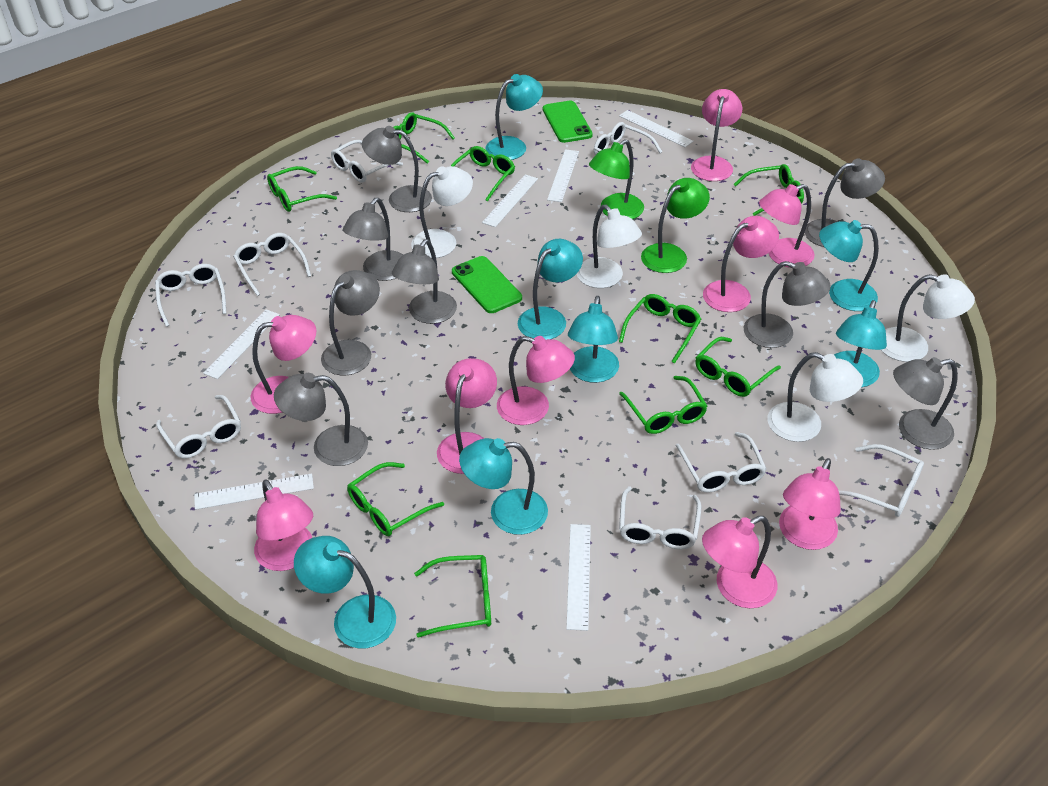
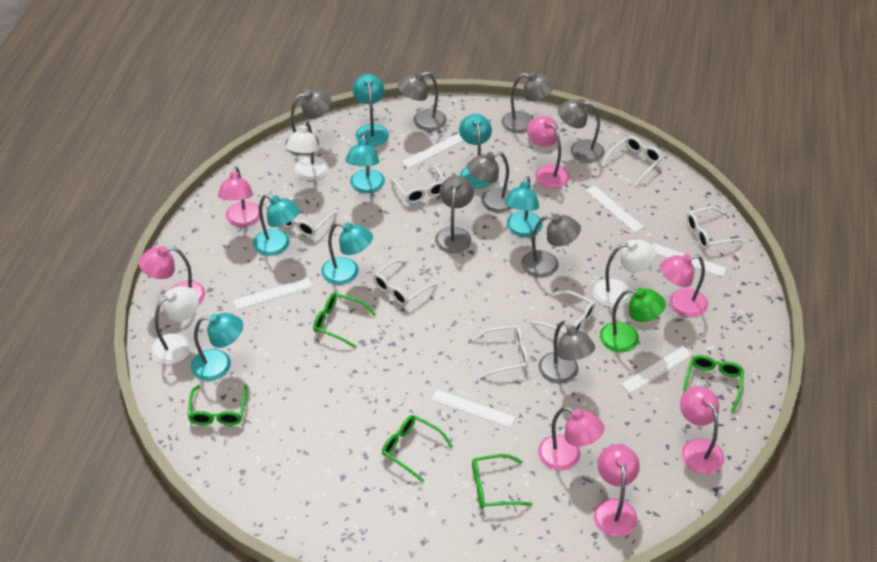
green glasses: 9 -> 5
green lamp: 2 -> 1
green phone: 2 -> 0
pink lamp: 9 -> 7
white glasses: 8 -> 7
white lamp: 4 -> 3

